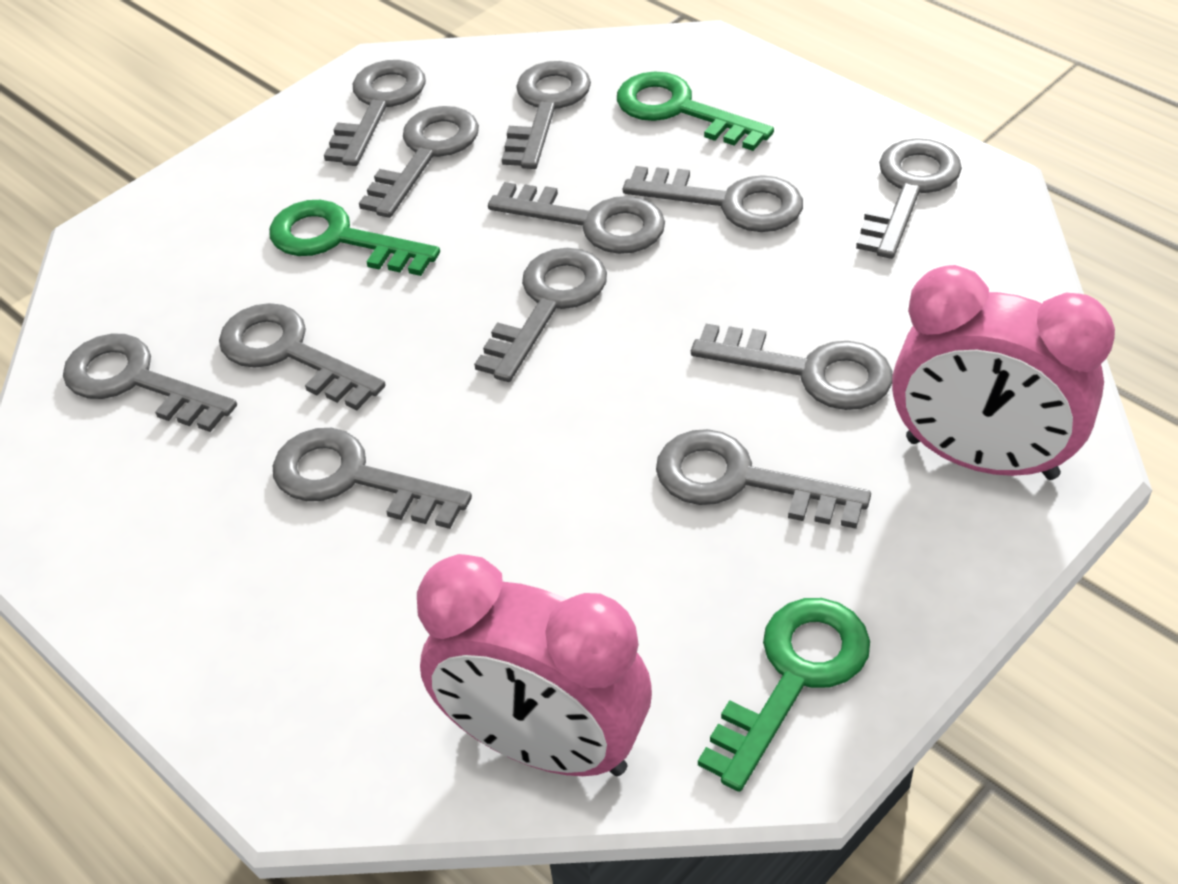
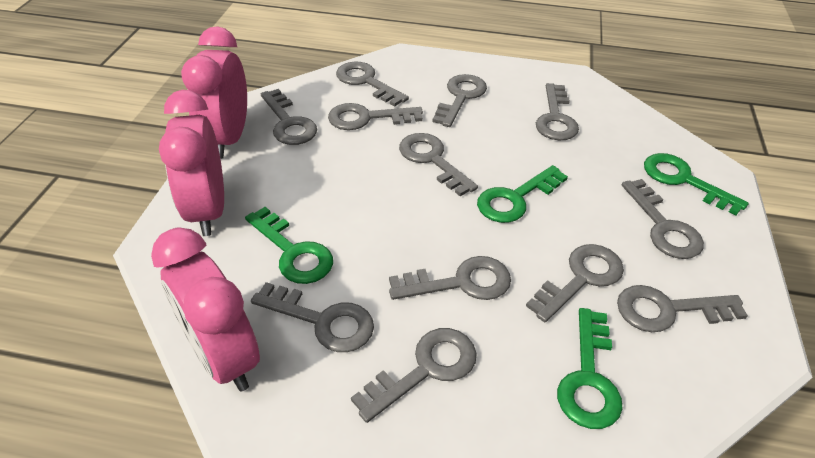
green key: 3 -> 4
pink clock: 2 -> 3

